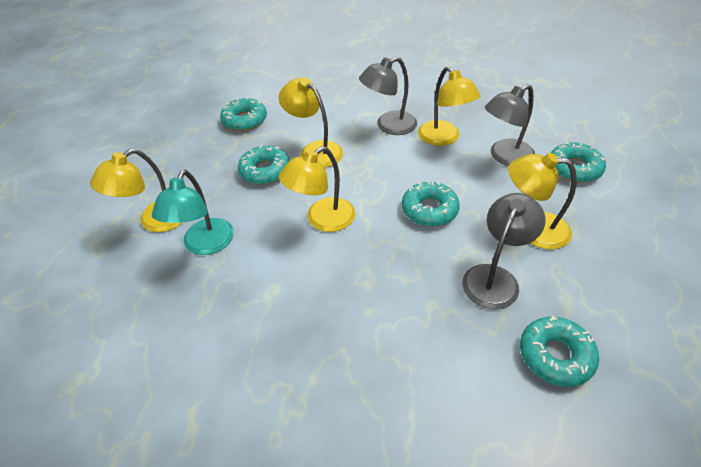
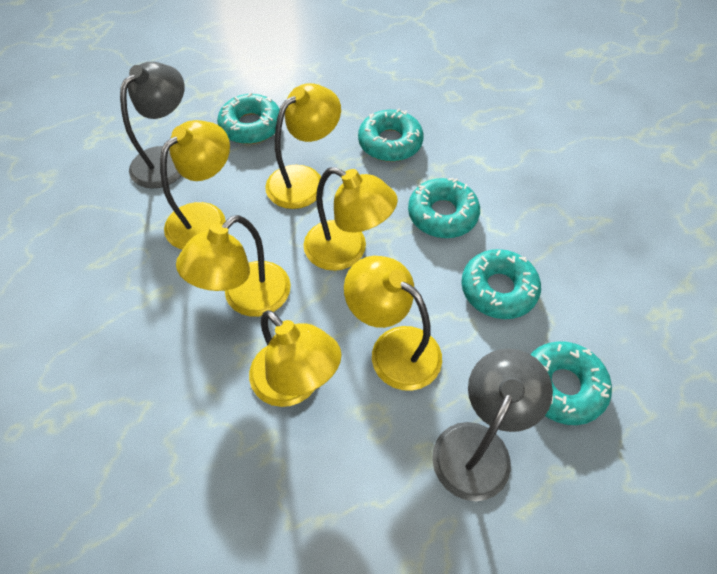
grey lamp: 3 -> 2
turquoise lamp: 1 -> 0
yellow lamp: 5 -> 6

